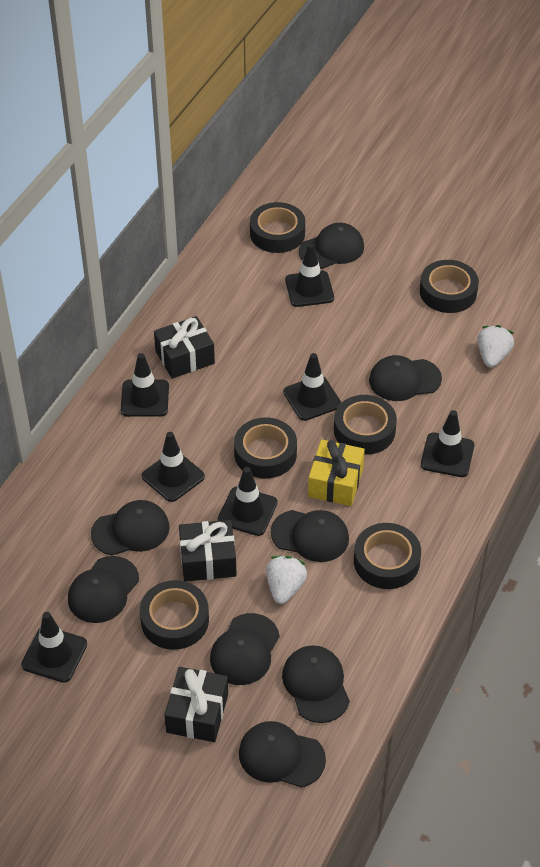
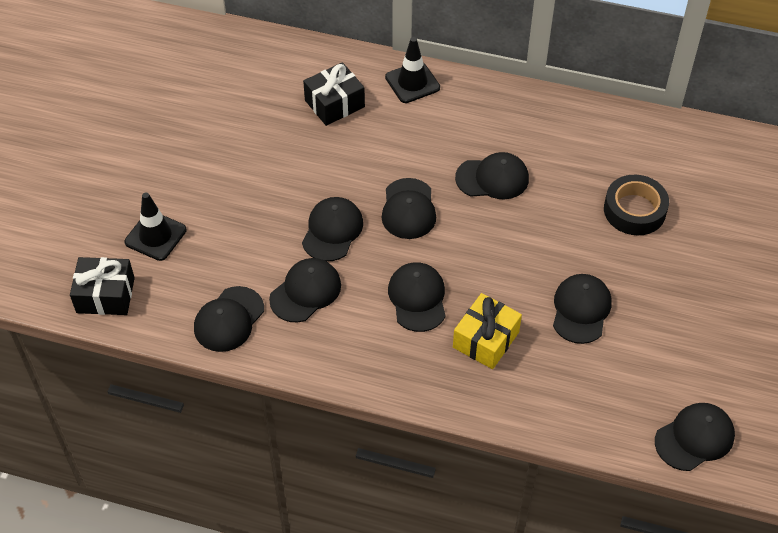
black gift: 3 -> 2
black tape: 6 -> 1
black traffic cone: 7 -> 2
white strawberry: 2 -> 0

